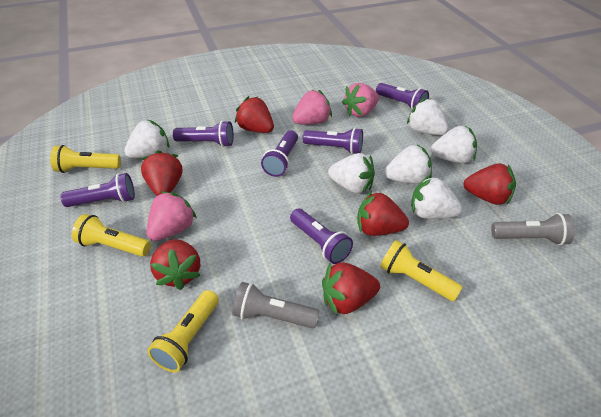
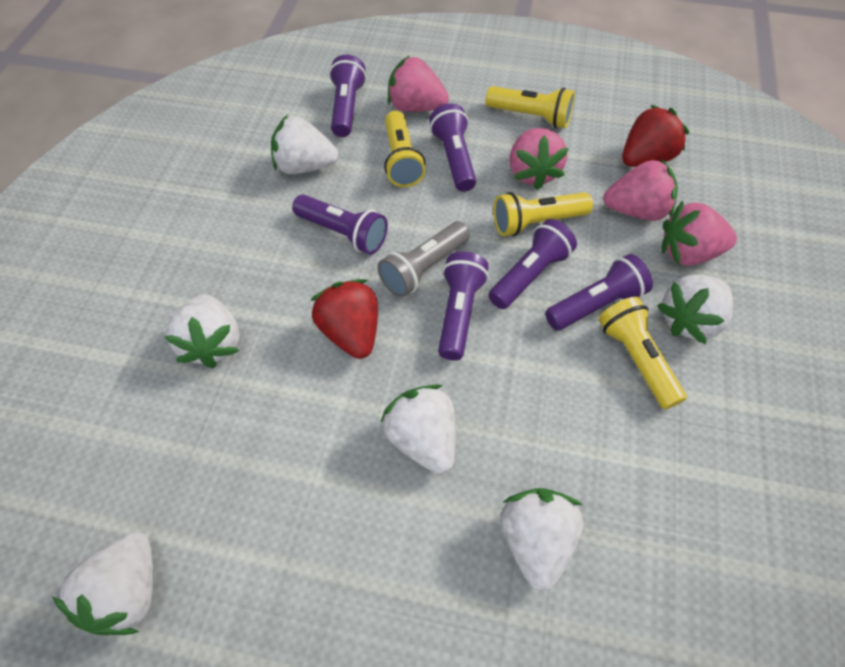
grey flashlight: 2 -> 1
pink strawberry: 3 -> 4
red strawberry: 6 -> 2

